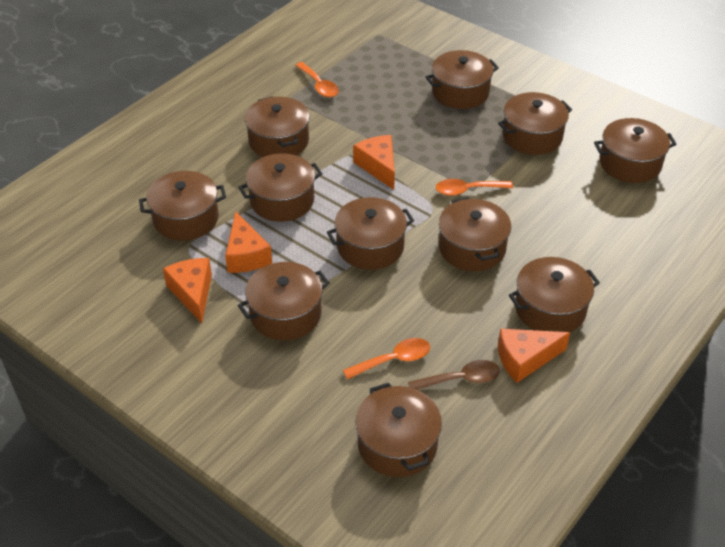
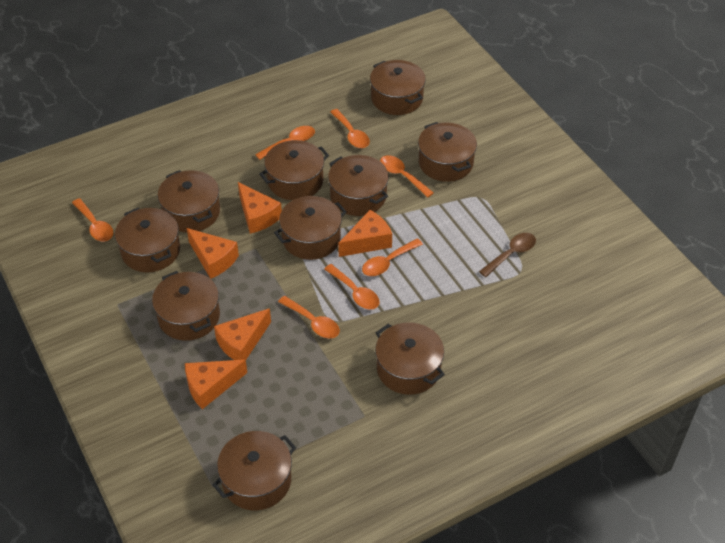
brown pot: 11 -> 10
orange cheese: 4 -> 5
orange spoon: 3 -> 7

